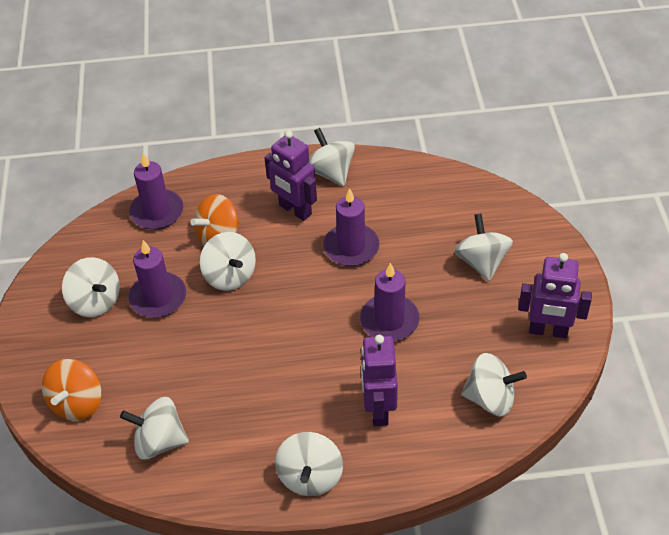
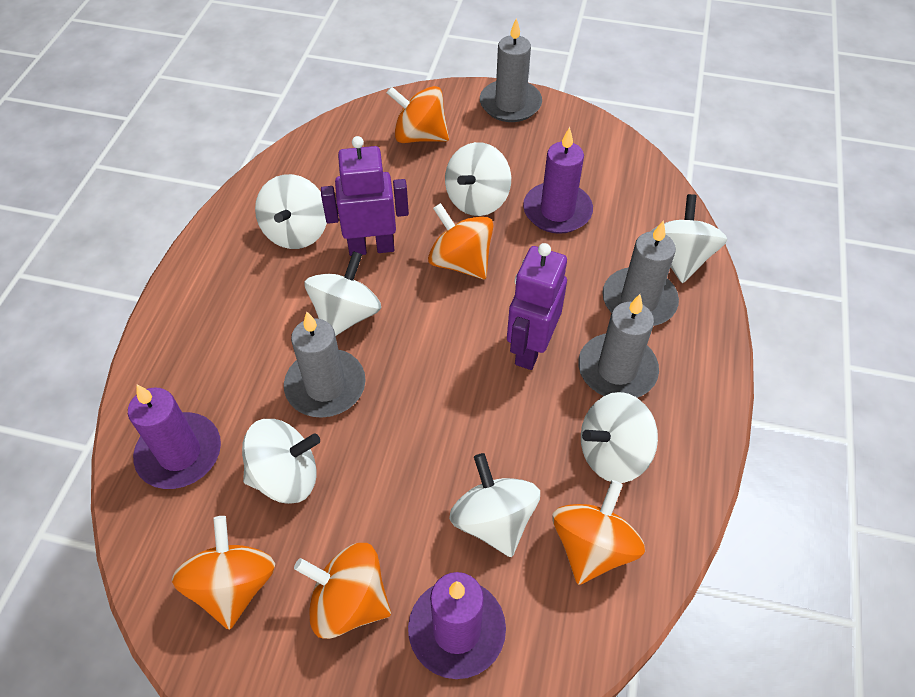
grey candle: 0 -> 4
orange spinning top: 2 -> 5
purple candle: 4 -> 3
purple robot: 3 -> 2

